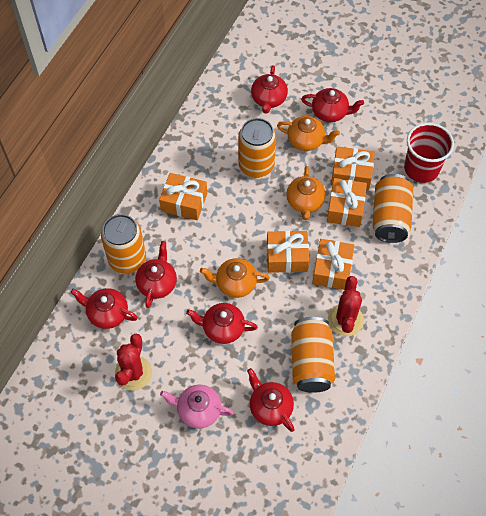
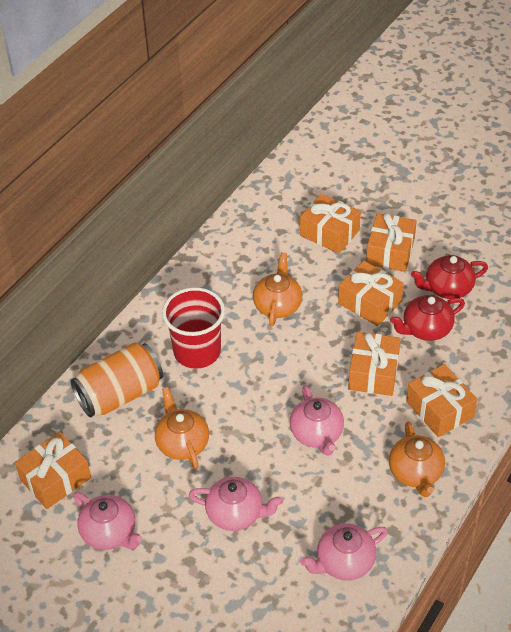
orange can: 4 -> 1
orange gift: 5 -> 6
pink teapot: 1 -> 4
red cactus: 2 -> 0
red teapot: 6 -> 2

